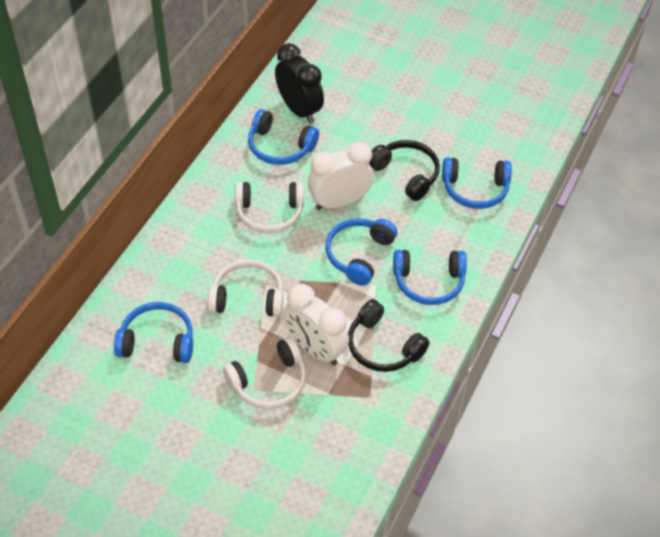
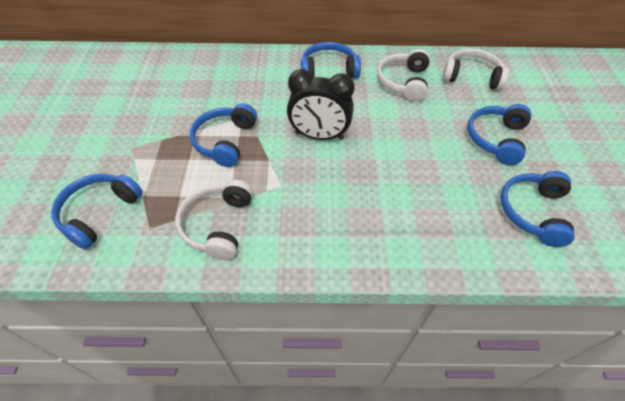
black headphones: 2 -> 0
white clock: 2 -> 0

